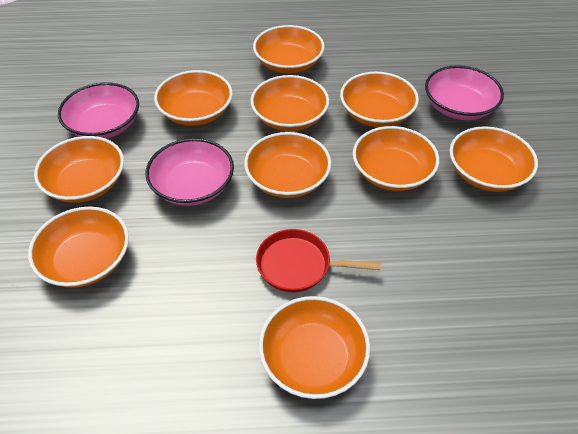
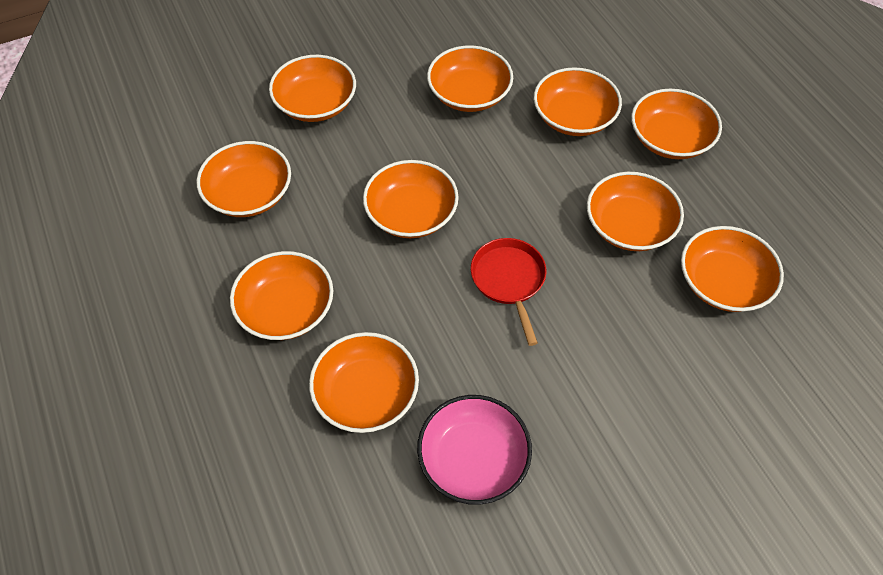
pink bowl: 3 -> 1

